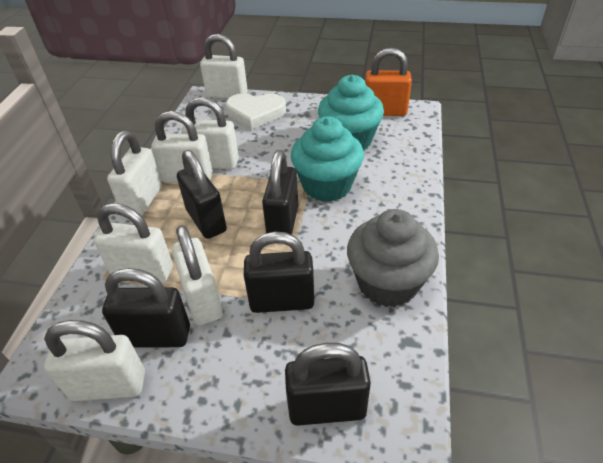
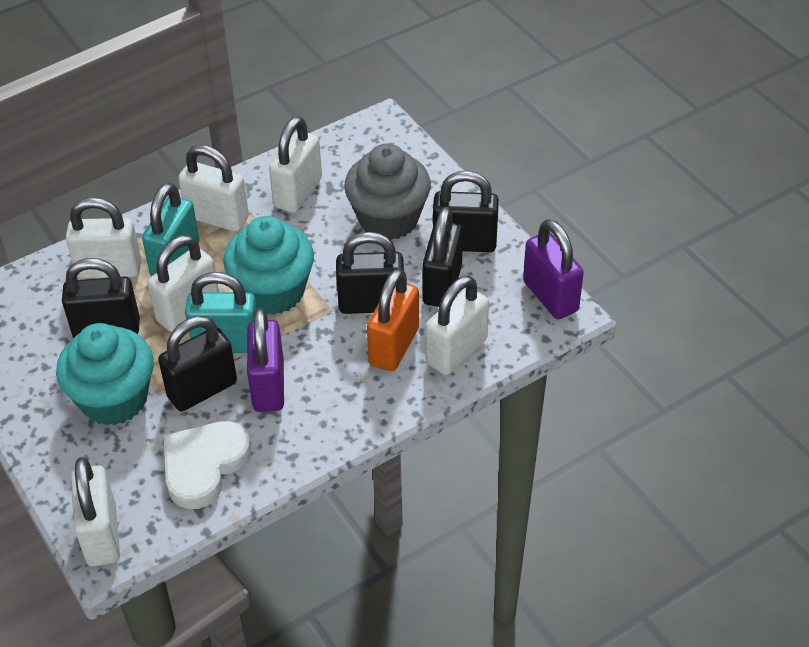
purple padlock: 0 -> 2
turquoise padlock: 0 -> 2
white padlock: 7 -> 6

